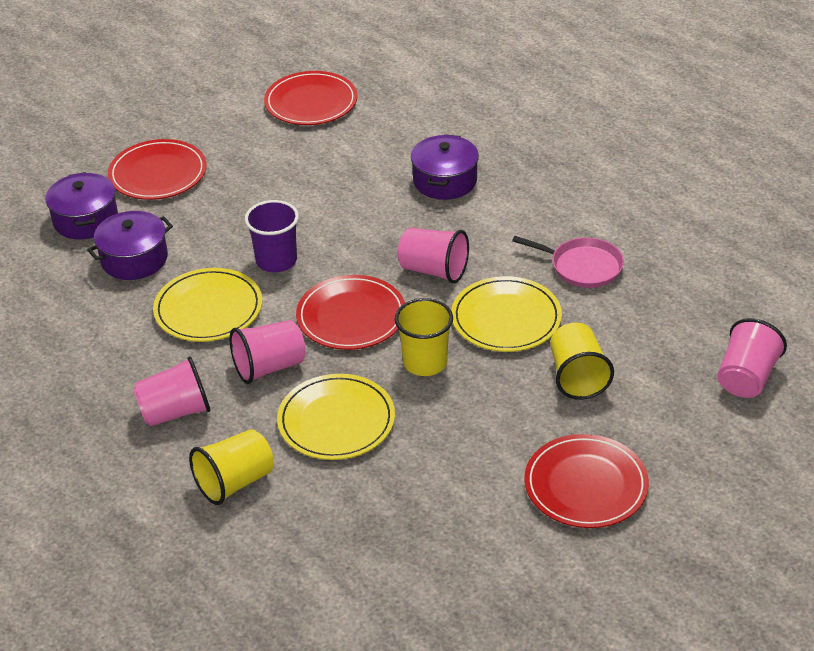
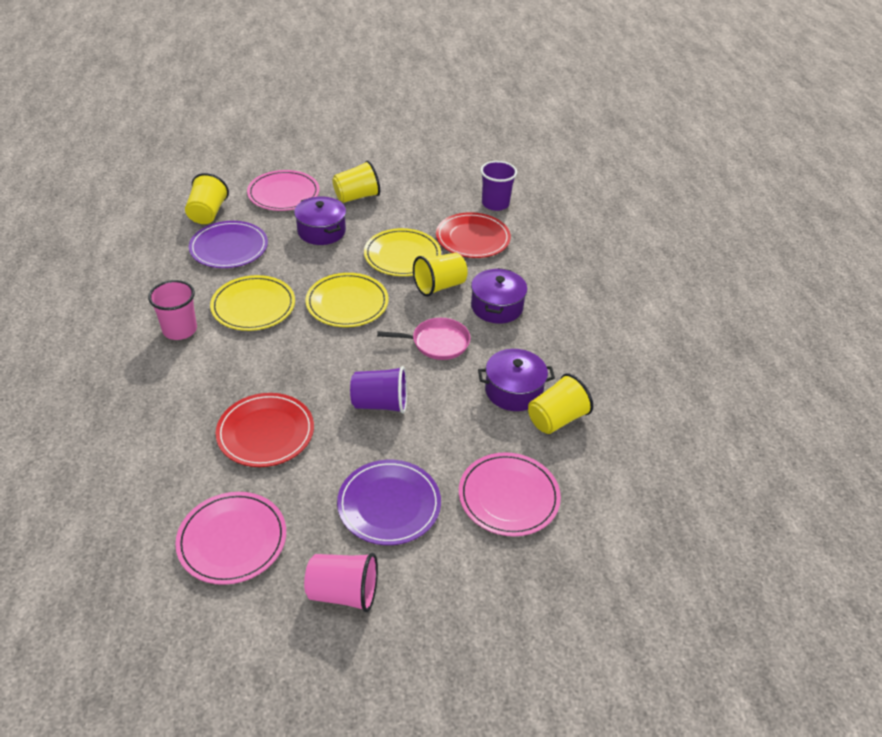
pink cup: 4 -> 2
pink plate: 0 -> 3
purple cup: 1 -> 2
purple plate: 0 -> 2
red plate: 4 -> 2
yellow cup: 3 -> 4

